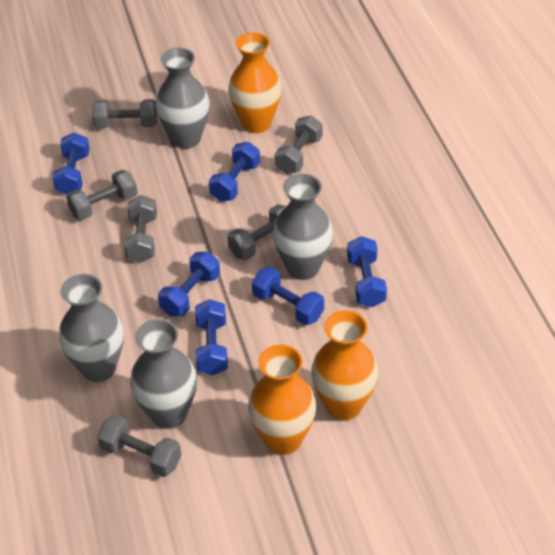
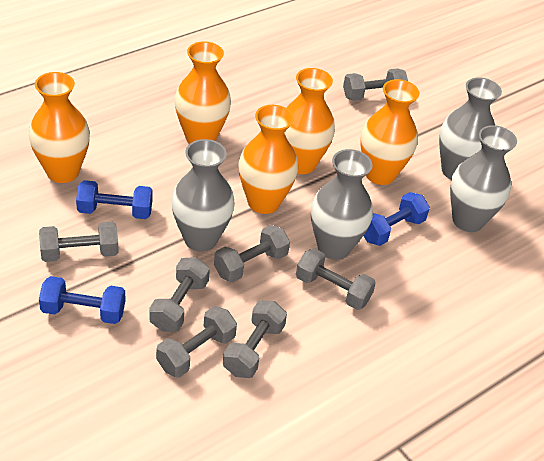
blue dumbbell: 6 -> 3
grey dumbbell: 6 -> 7
orange vase: 3 -> 5

